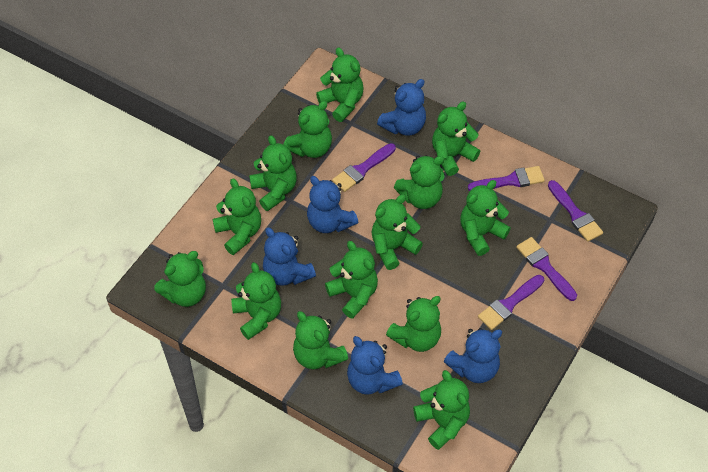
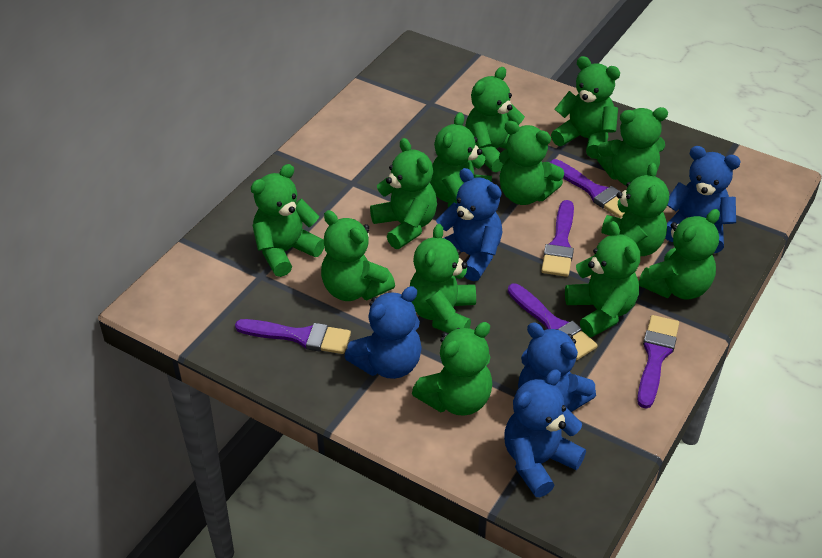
green teddy bear: 14 -> 13

